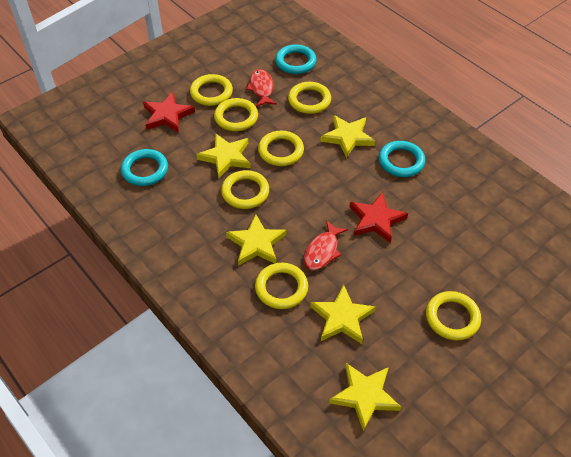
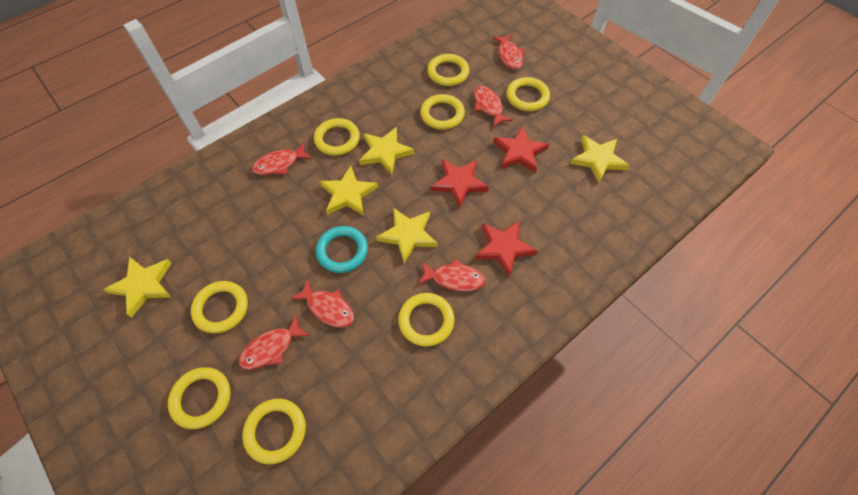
red fish: 2 -> 6
red star: 2 -> 3
turquoise ring: 3 -> 1
yellow ring: 7 -> 8

